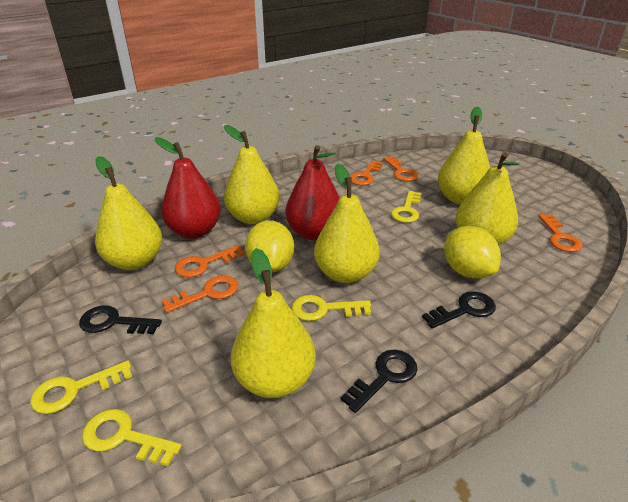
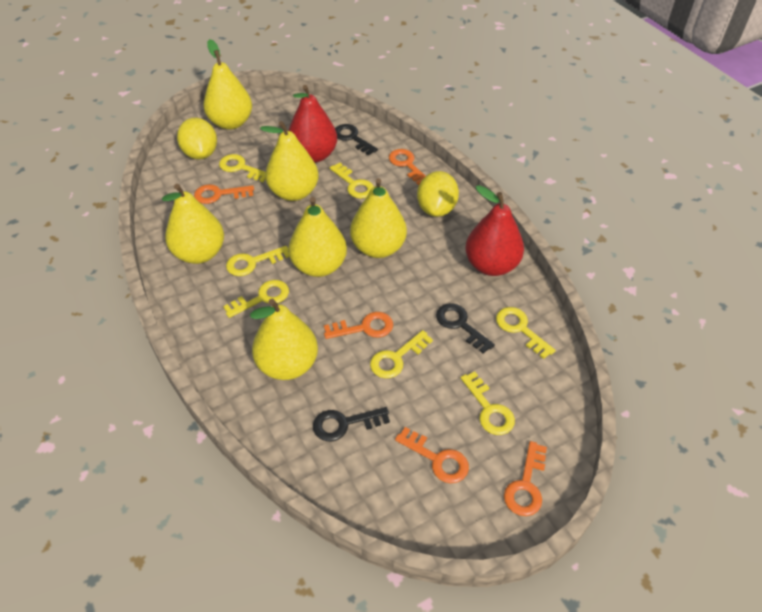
yellow key: 4 -> 7

